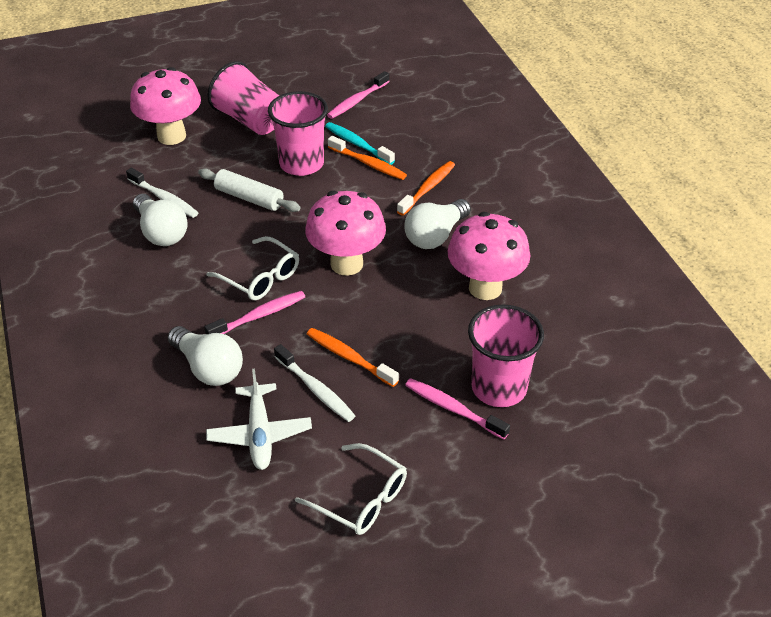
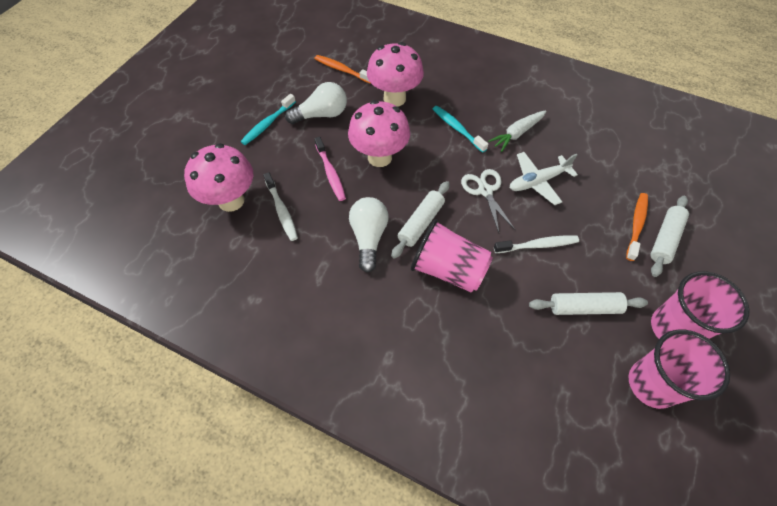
orange toothbrush: 3 -> 2
pink toothbrush: 3 -> 1
turquoise toothbrush: 1 -> 2
white carrot: 0 -> 1
white glasses: 2 -> 0
white light bulb: 3 -> 2
white rolling pin: 1 -> 3
white scissors: 0 -> 1

